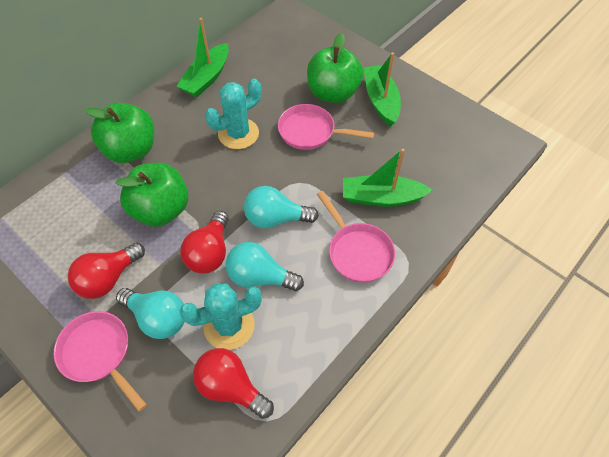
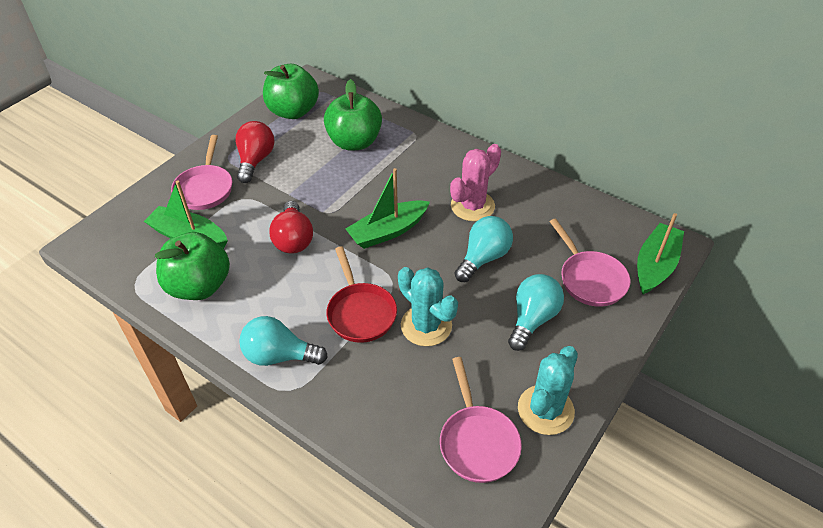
pink cactus: 0 -> 1
red light bulb: 3 -> 2
red pan: 0 -> 1

